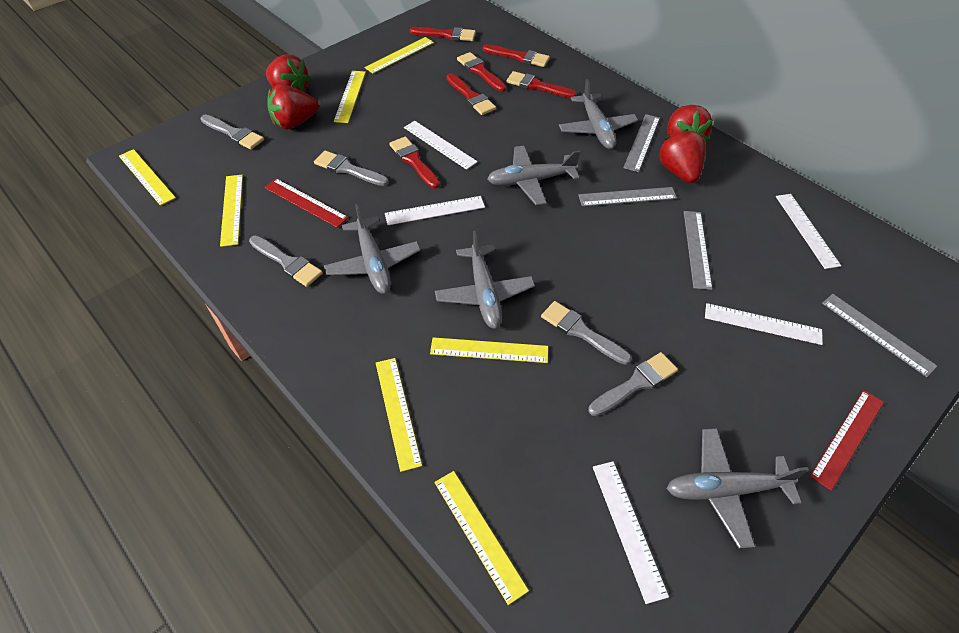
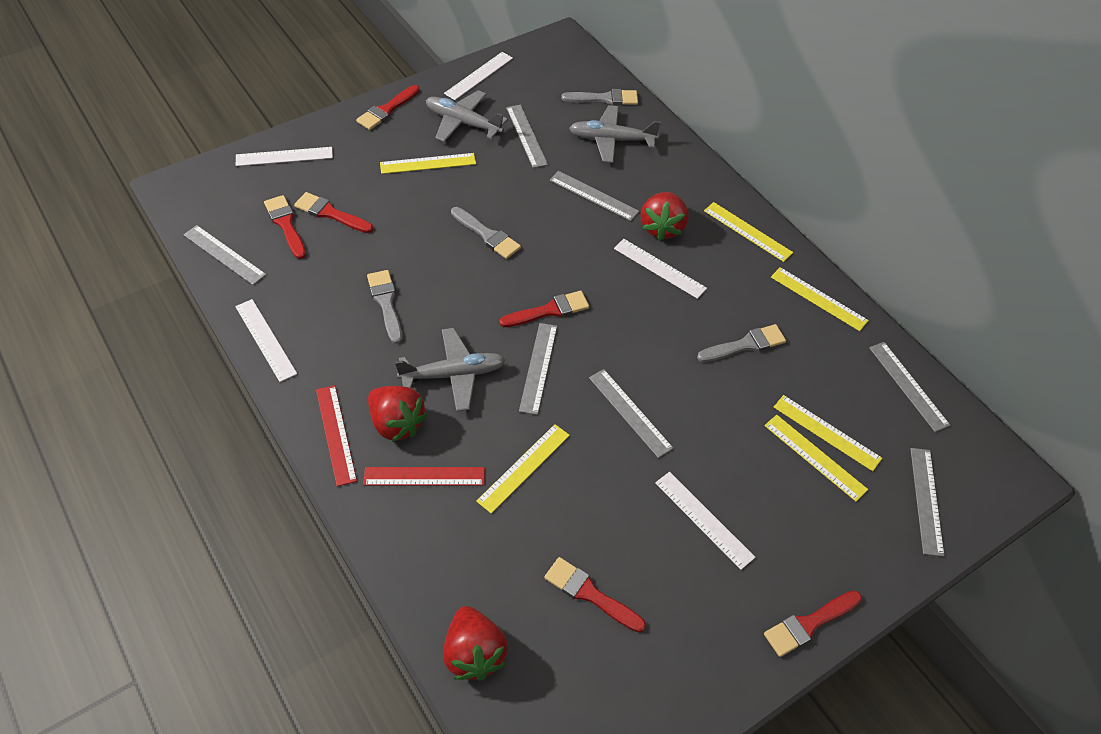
grey brush: 5 -> 4
grey plane: 5 -> 3
grey ruler: 4 -> 7
red strawberry: 4 -> 3
yellow ruler: 7 -> 6

